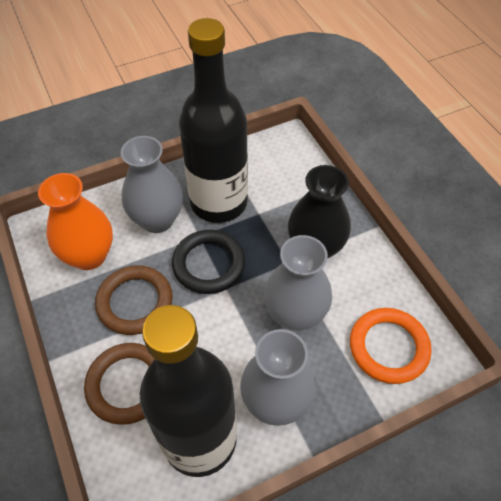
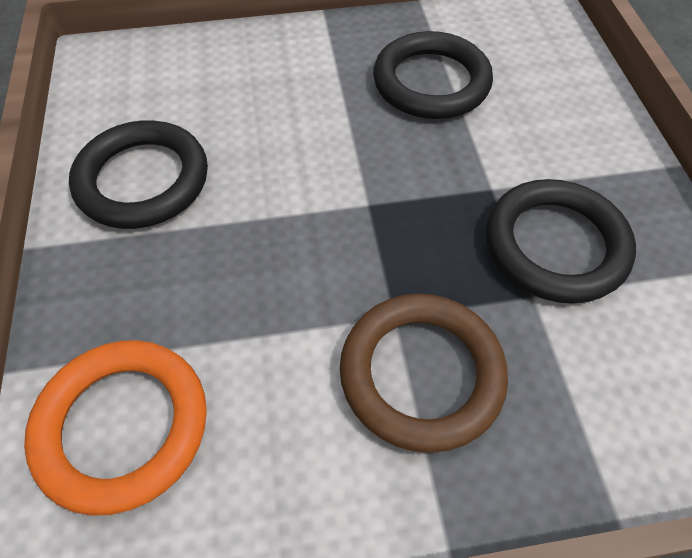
black bottle: 2 -> 0
black ring: 1 -> 3
black vase: 1 -> 0
brown ring: 2 -> 1
grey vase: 3 -> 0
orange vase: 1 -> 0

